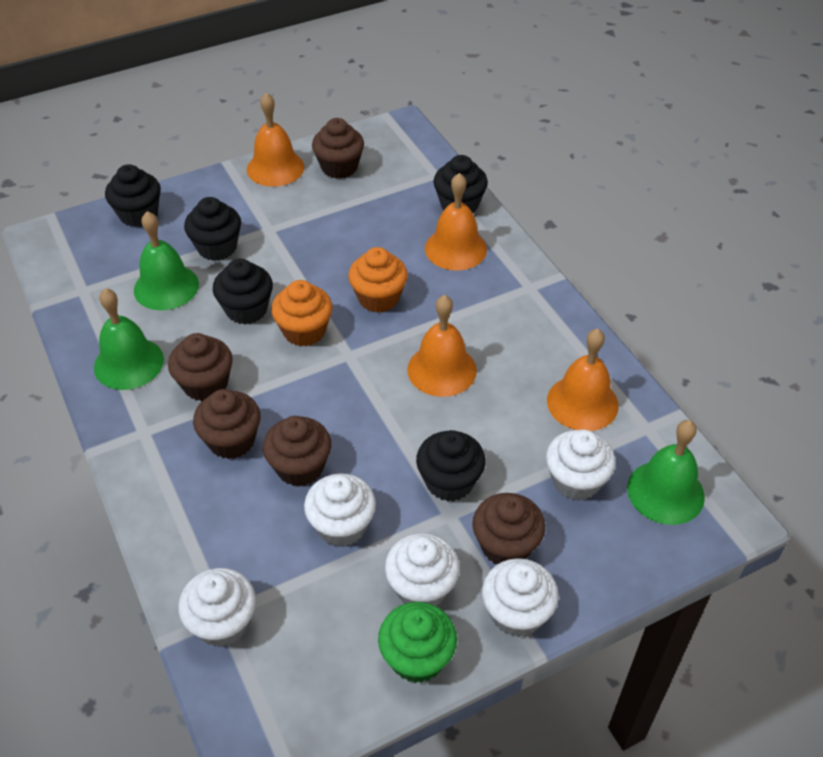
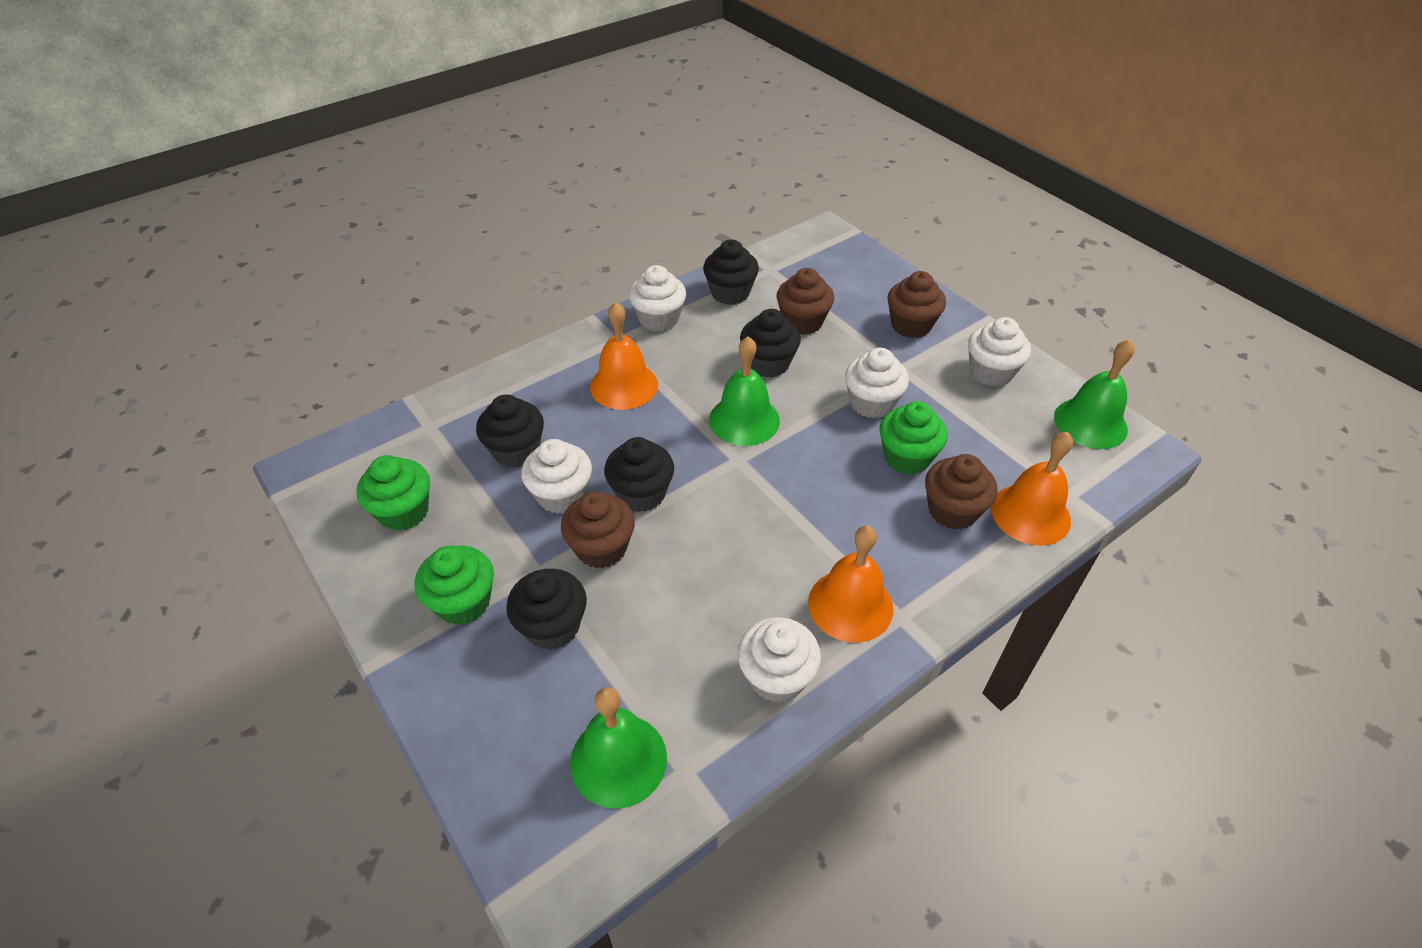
brown cupcake: 5 -> 4
green cupcake: 1 -> 3
orange bell: 4 -> 3
orange cupcake: 2 -> 0

